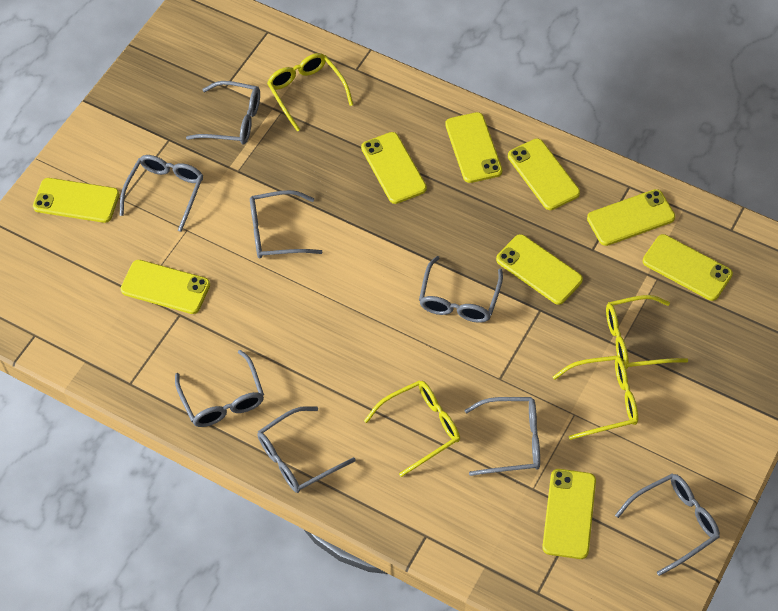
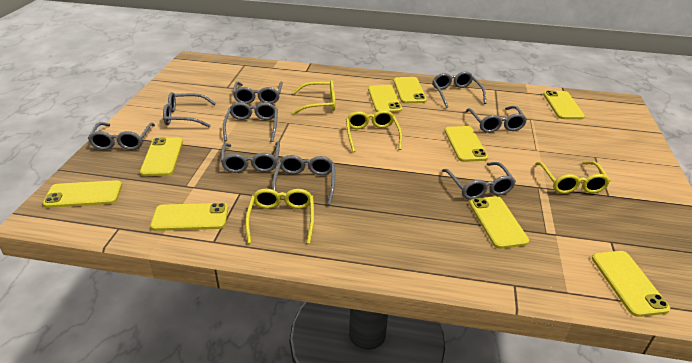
grey glasses: 8 -> 9

